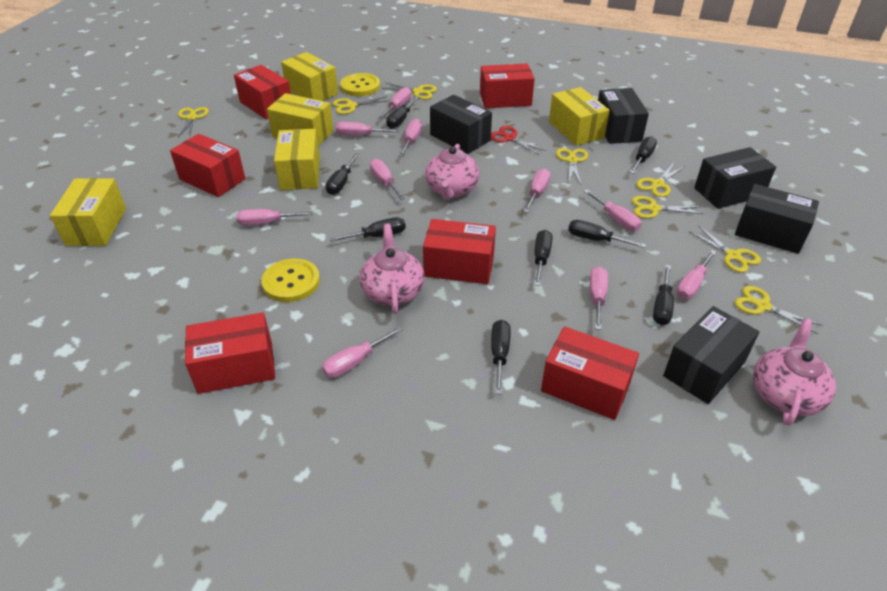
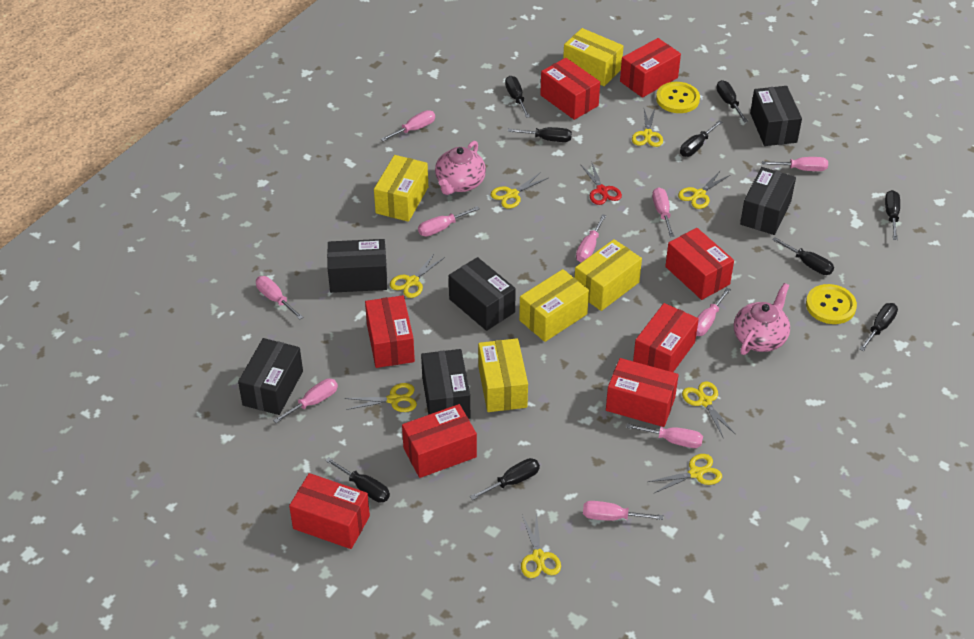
black box: 5 -> 6
black screwdriver: 8 -> 9
pink teapot: 3 -> 2
red box: 6 -> 8

